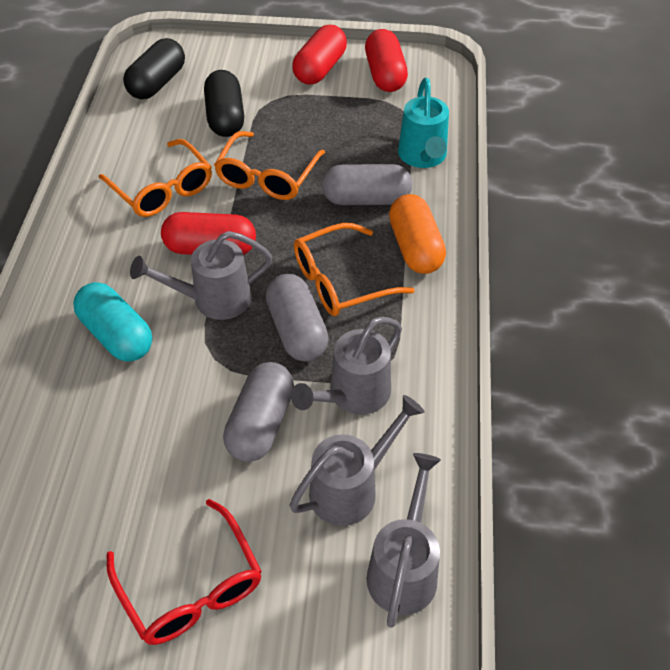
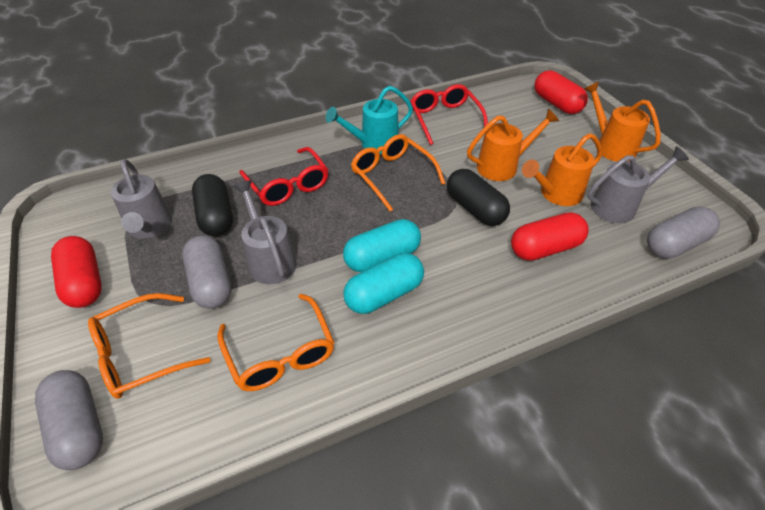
grey watering can: 4 -> 3
orange capsule: 1 -> 0
orange watering can: 0 -> 3
red glasses: 1 -> 2
turquoise capsule: 1 -> 2

